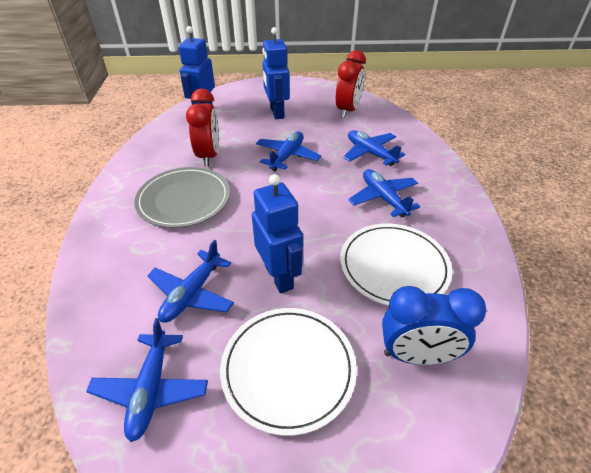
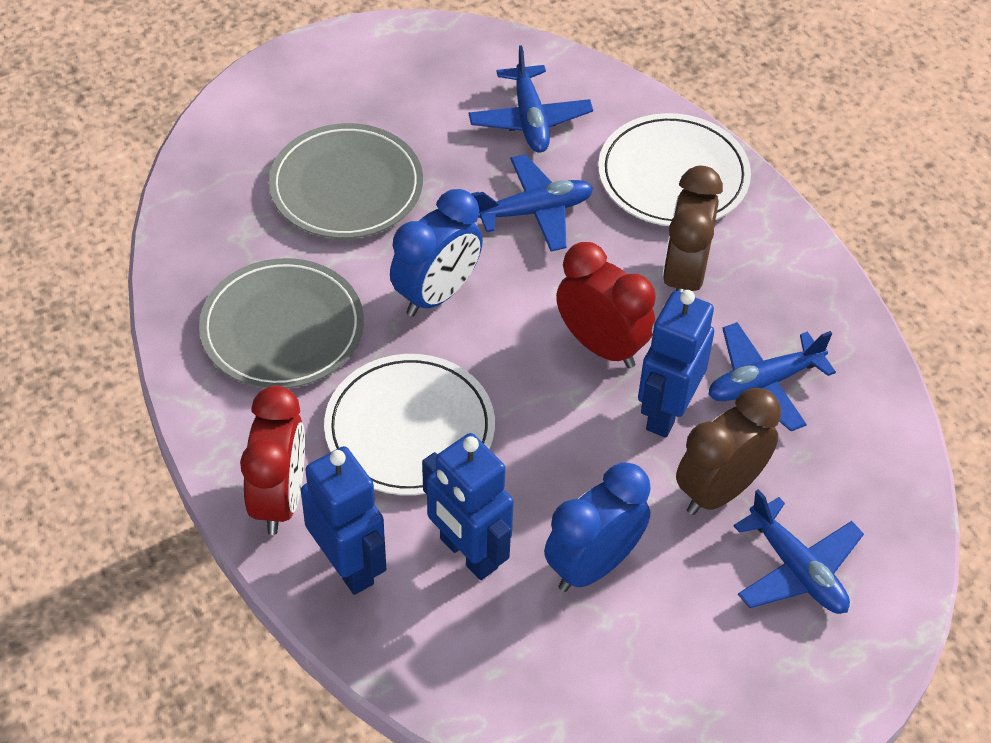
blue clock: 1 -> 2
blue plane: 5 -> 4
brown clock: 0 -> 2
grey plate: 1 -> 2

